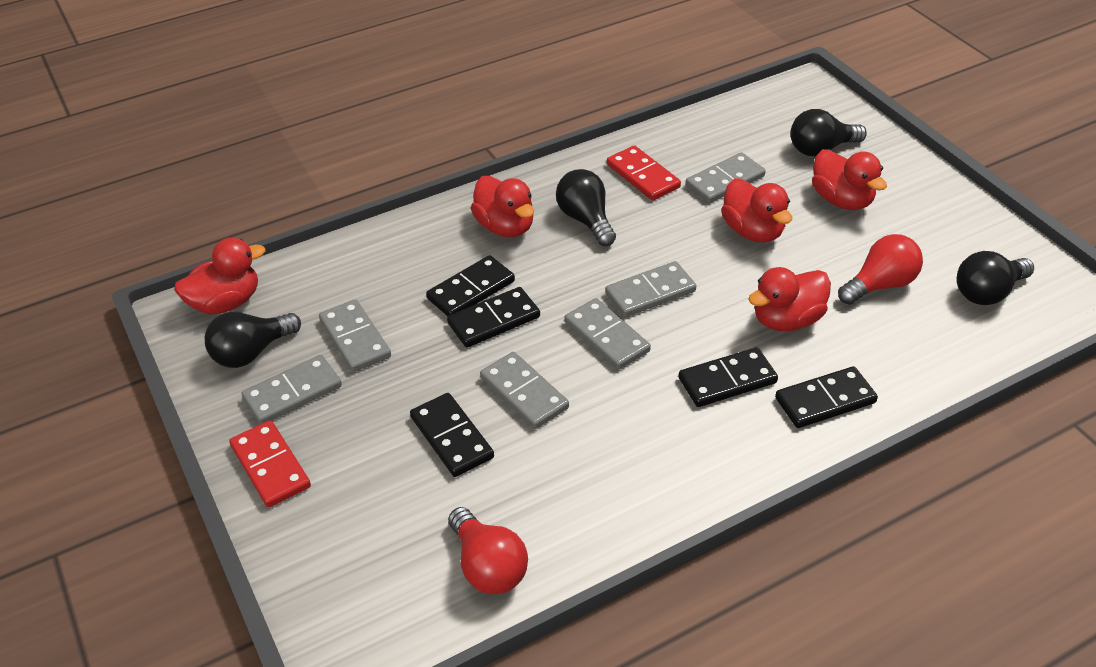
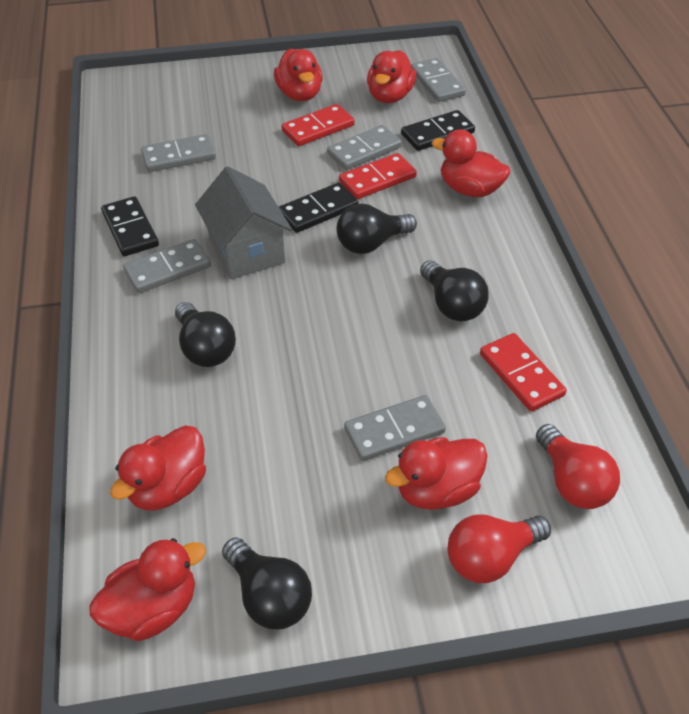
black domino: 5 -> 3
grey domino: 6 -> 5
grey house: 0 -> 1
red domino: 2 -> 3
red duck: 5 -> 6

